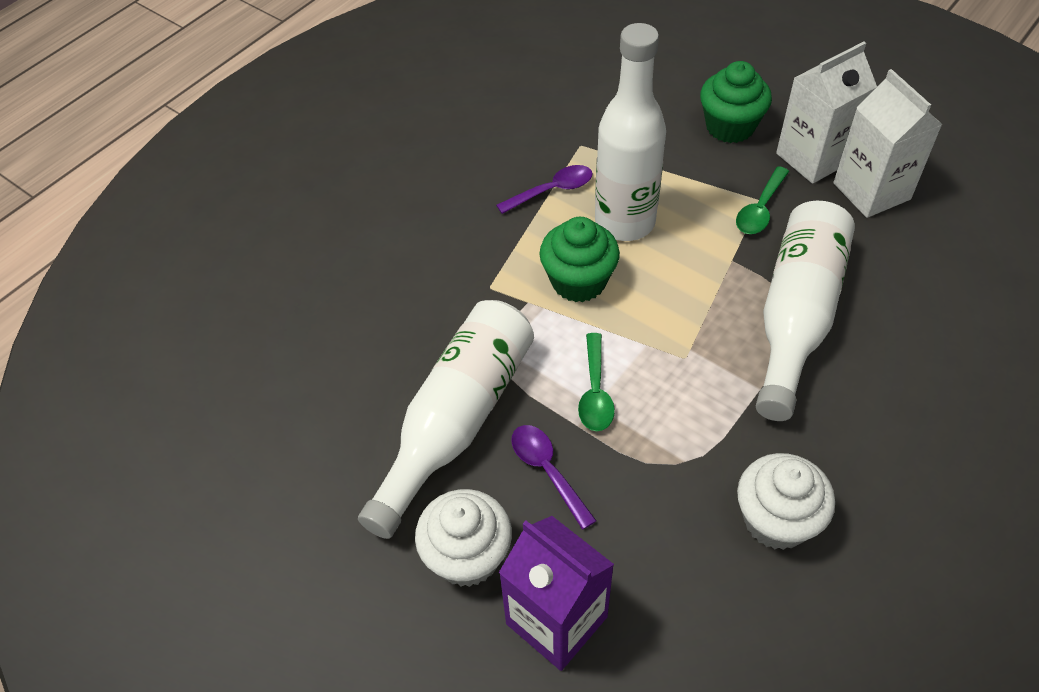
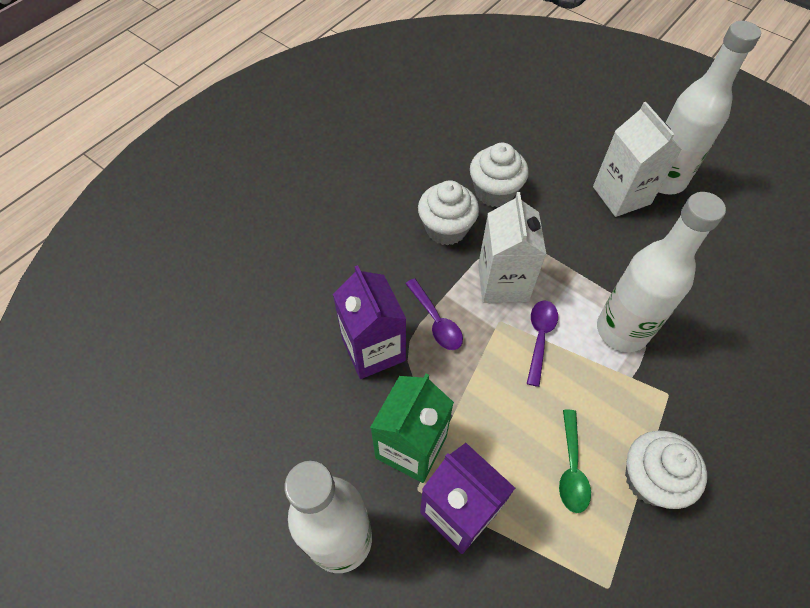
green carton: 0 -> 1
green cupcake: 2 -> 0
green spoon: 2 -> 1
purple carton: 1 -> 2
white cupcake: 2 -> 3

